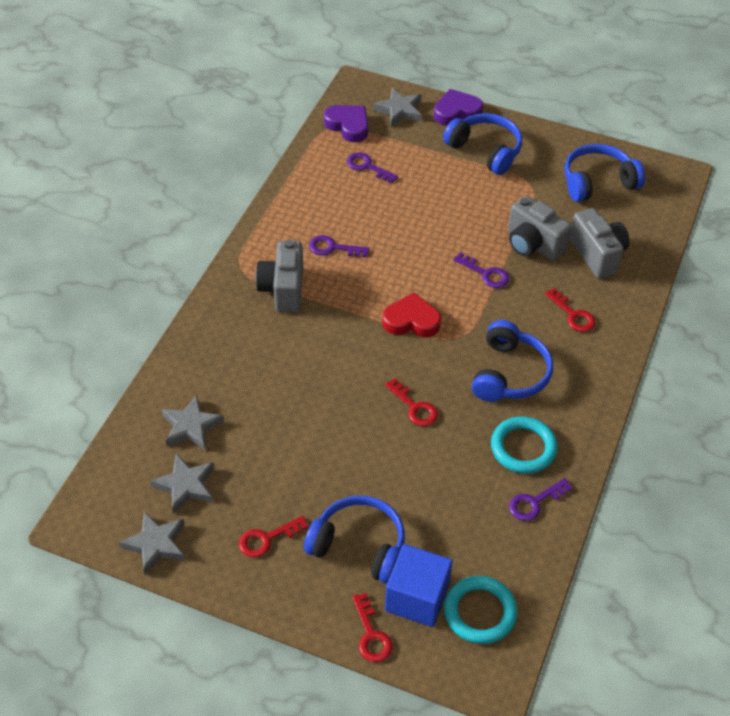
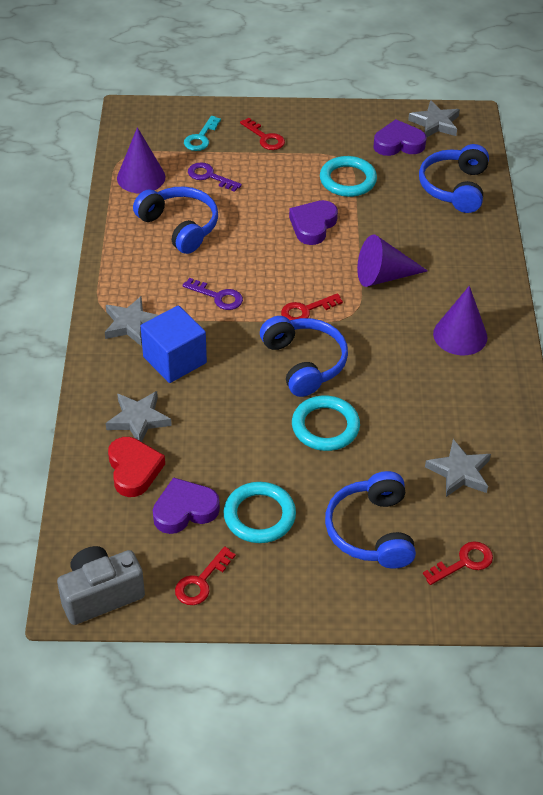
grey camera: 3 -> 1
purple cone: 0 -> 3
purple heart: 2 -> 3
purple key: 4 -> 2
turquoise key: 0 -> 1
turquoise ring: 2 -> 3

